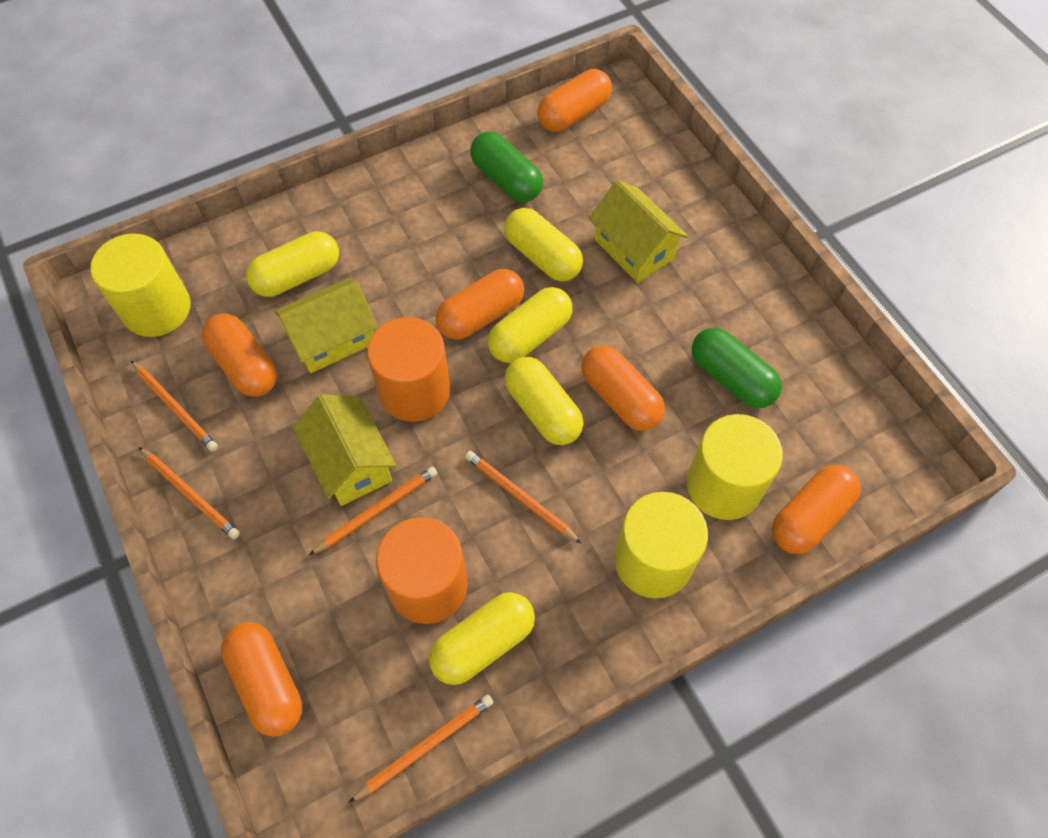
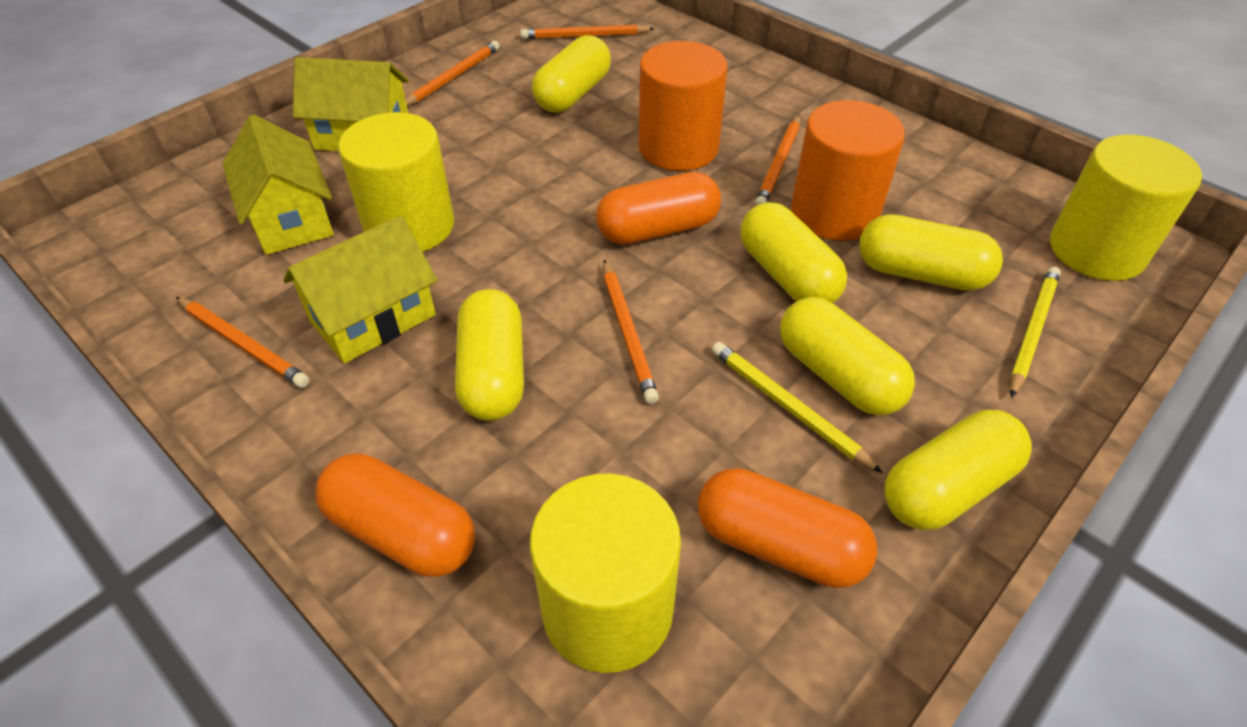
green capsule: 2 -> 0
orange capsule: 6 -> 3
yellow capsule: 5 -> 6
yellow pencil: 0 -> 2

